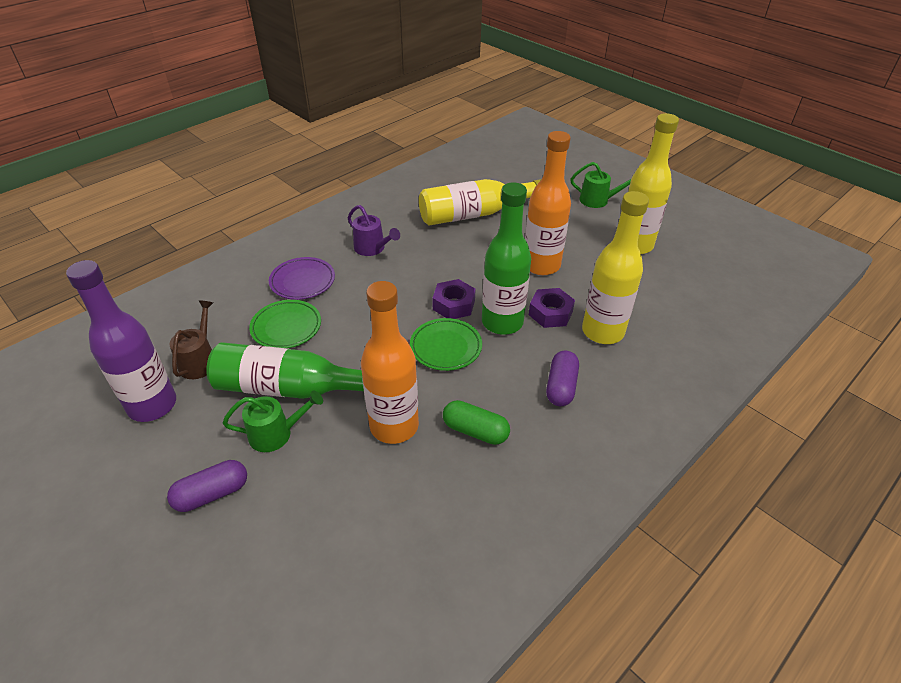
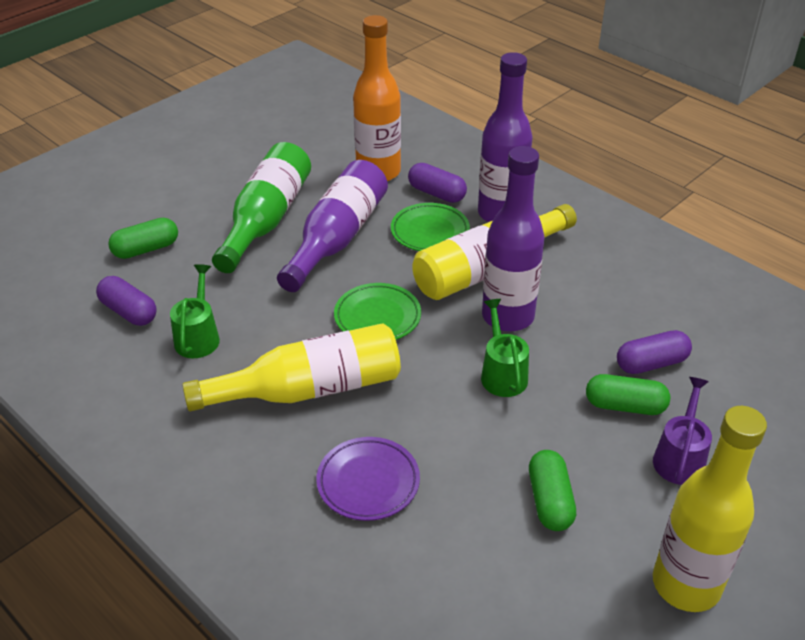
brown watering can: 1 -> 0
green bottle: 2 -> 1
green capsule: 1 -> 3
orange bottle: 2 -> 1
purple bottle: 1 -> 3
purple capsule: 2 -> 3
purple nut: 2 -> 0

